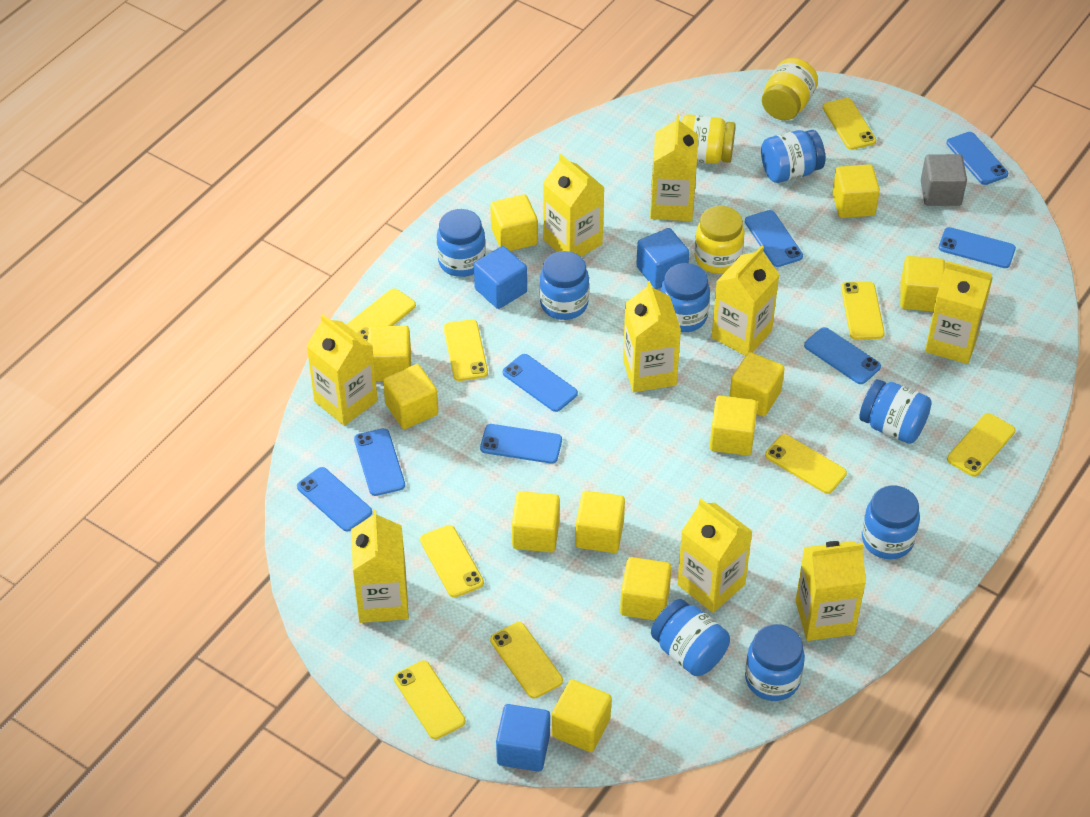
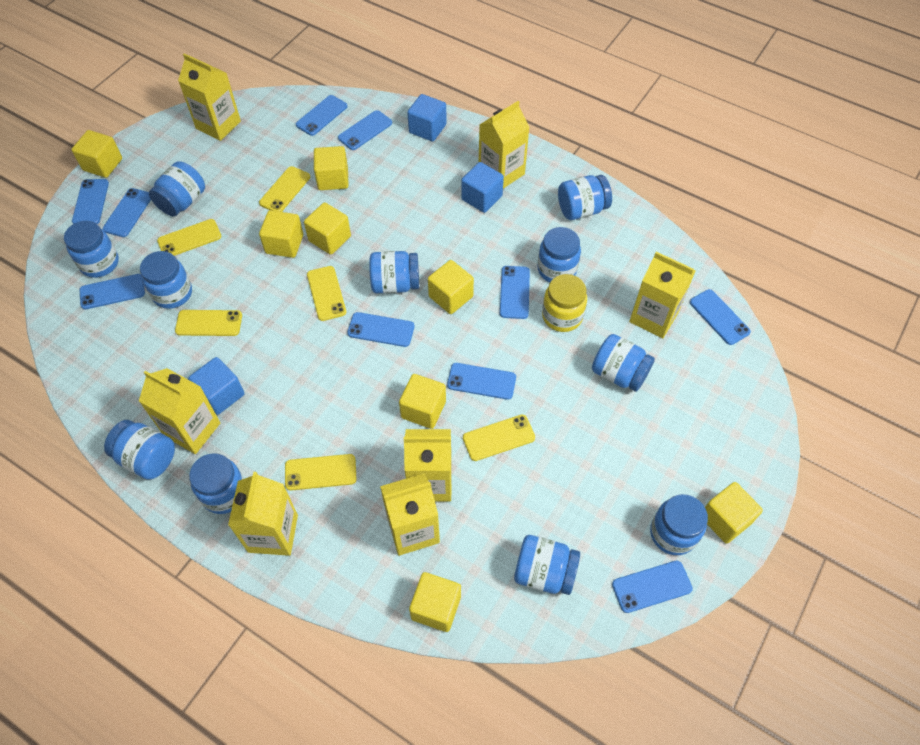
blue jar: 8 -> 11
blue phone: 8 -> 10
grey cube: 1 -> 0
yellow carton: 9 -> 7
yellow cube: 11 -> 8
yellow jar: 3 -> 1
yellow phone: 9 -> 6

